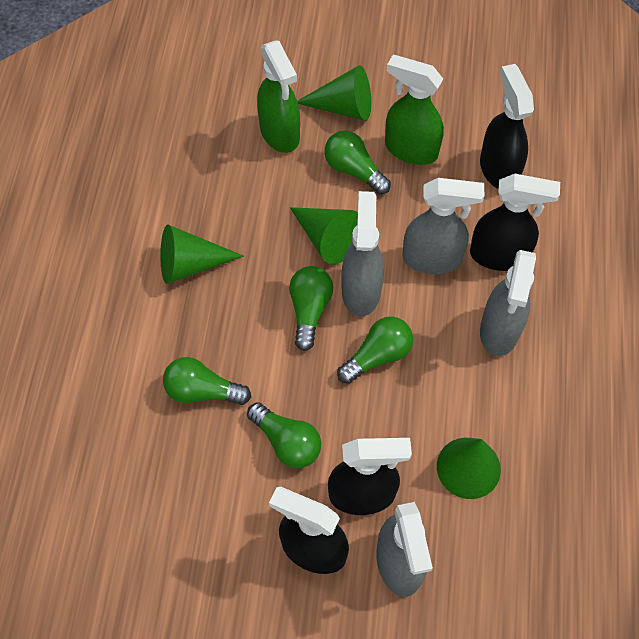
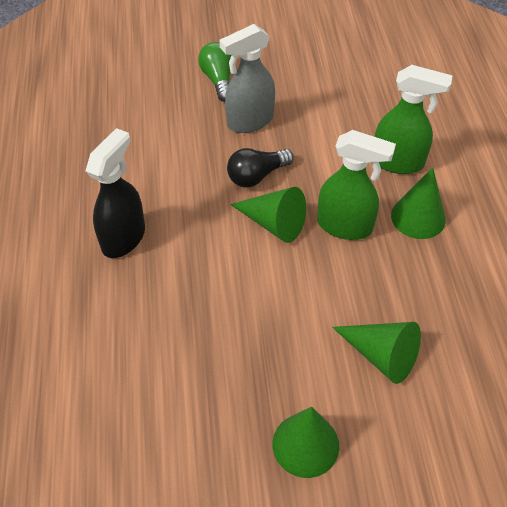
black light bulb: 0 -> 1
black spray bottle: 4 -> 1
green light bulb: 5 -> 1
grey spray bottle: 4 -> 1

